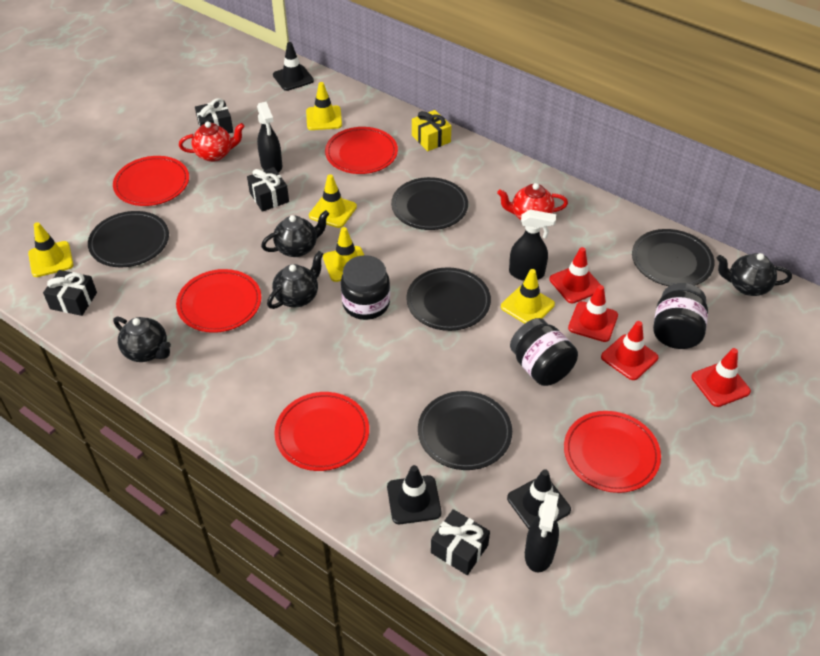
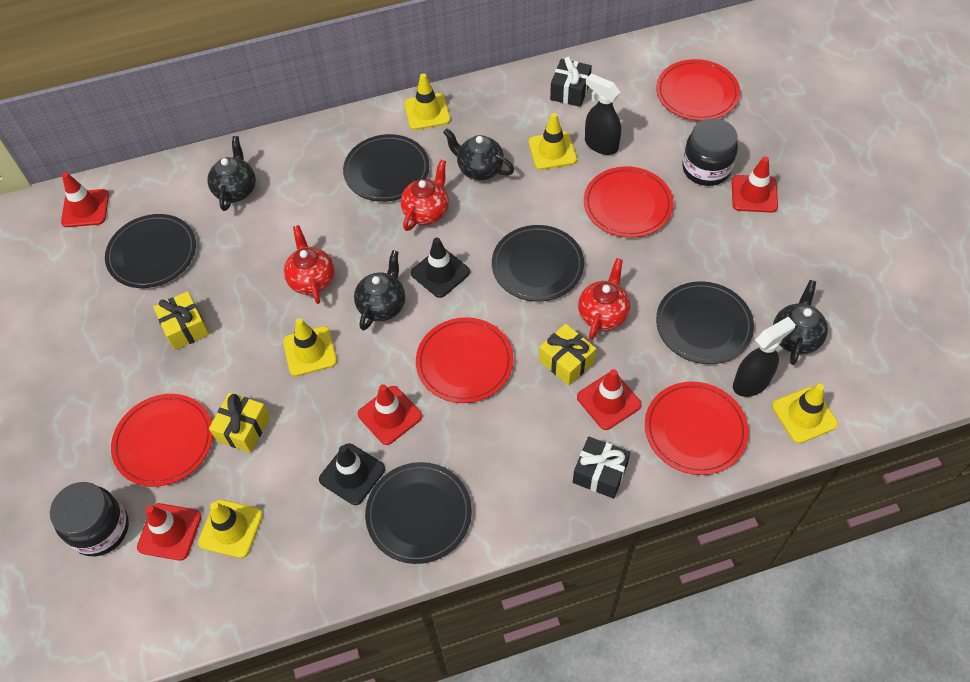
black gift: 4 -> 2
black jar: 3 -> 2
black spray bottle: 3 -> 2
black traffic cone: 3 -> 2
red teapot: 2 -> 3
red traffic cone: 4 -> 5
yellow gift: 1 -> 3

